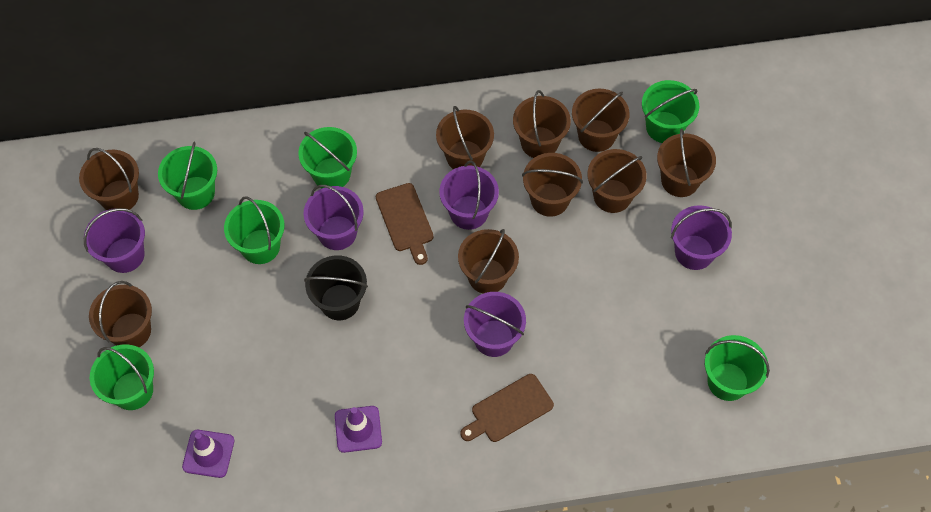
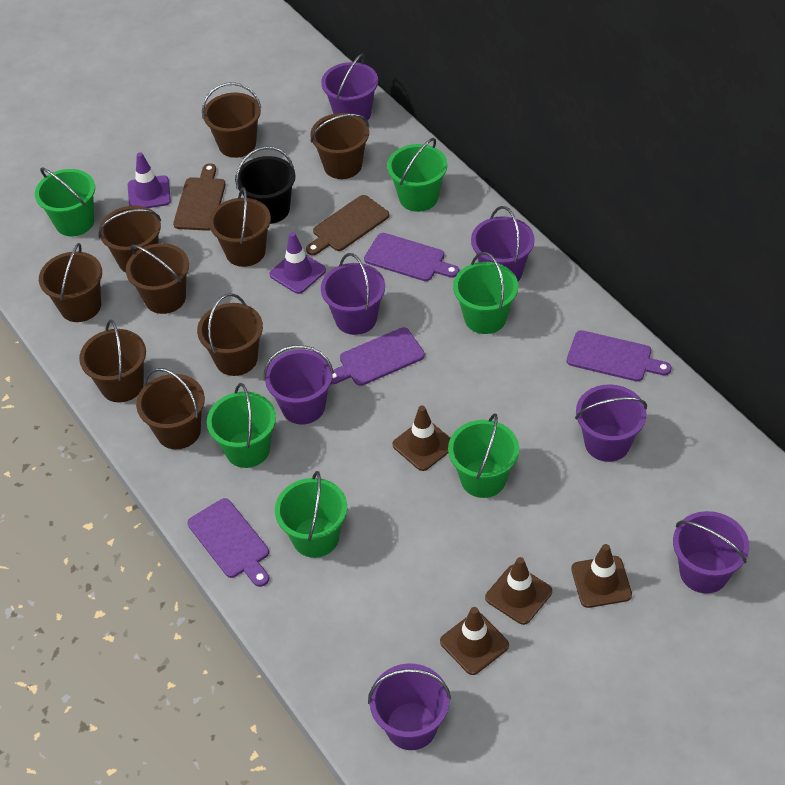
brown traffic cone: 0 -> 4
purple bucket: 5 -> 7
purple cutting board: 0 -> 4

